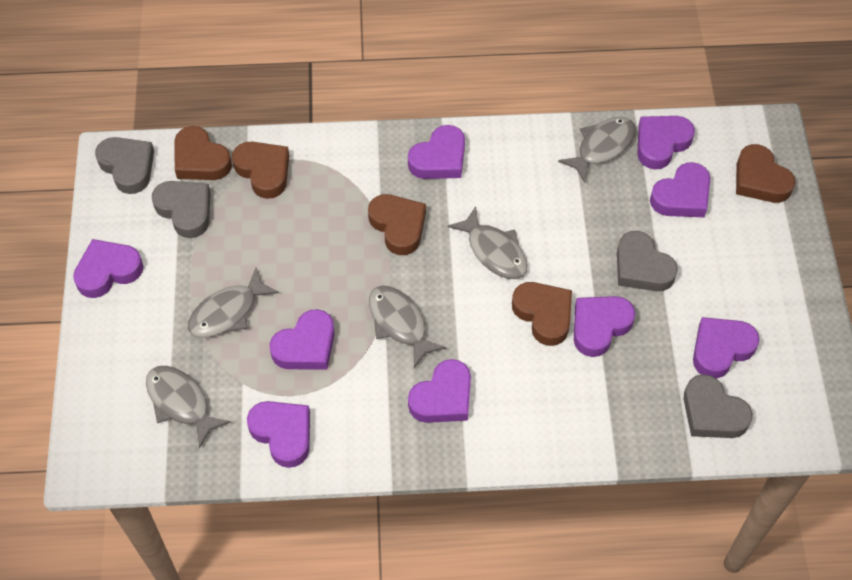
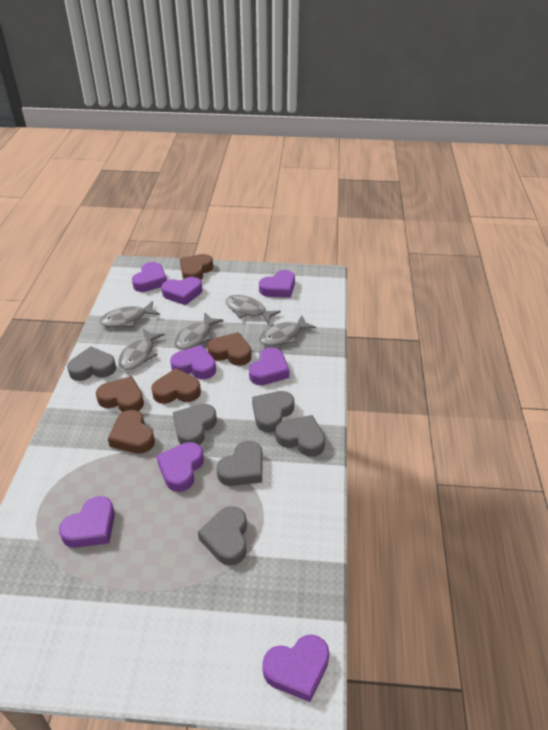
grey heart: 4 -> 6
purple heart: 9 -> 8

